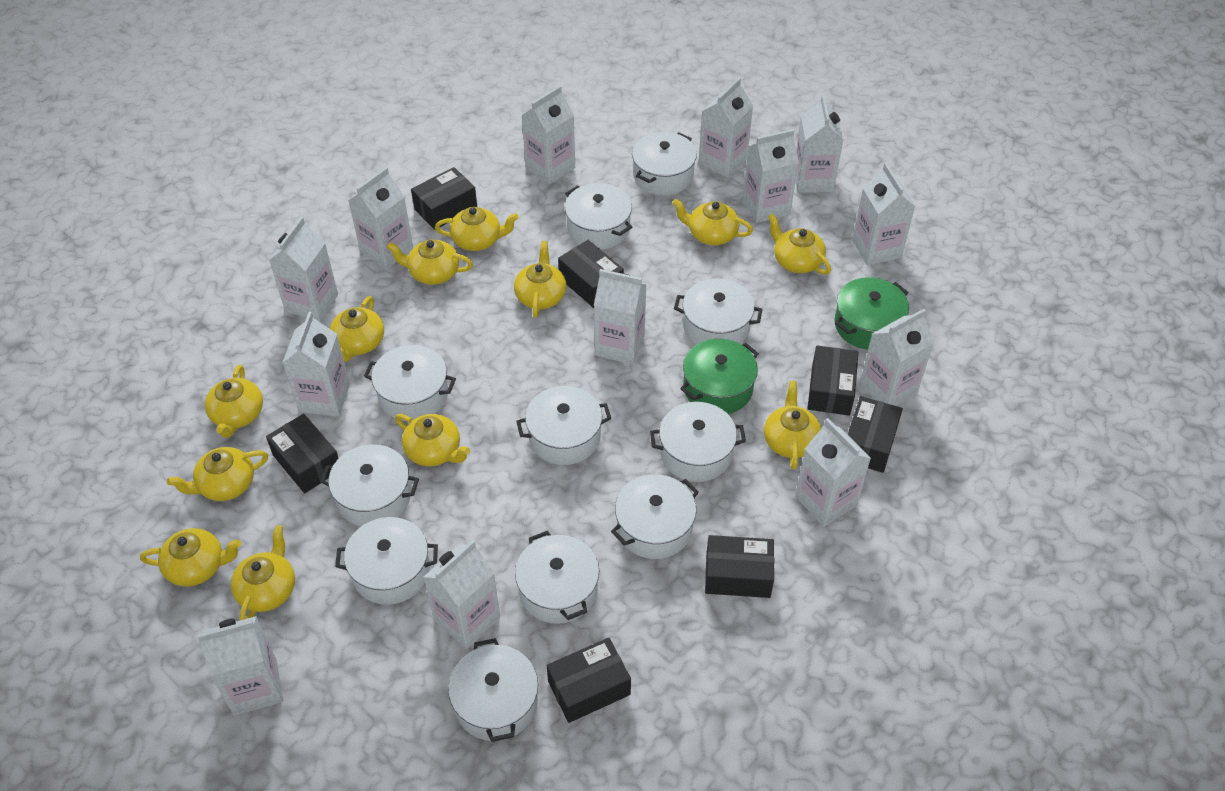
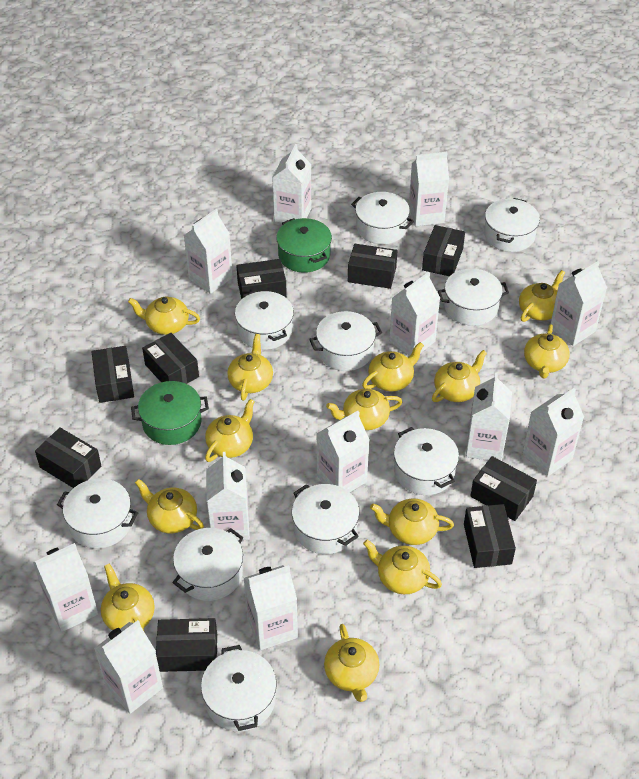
black box: 7 -> 9
white carton: 13 -> 12
white pot: 11 -> 10
yellow teapot: 12 -> 13

